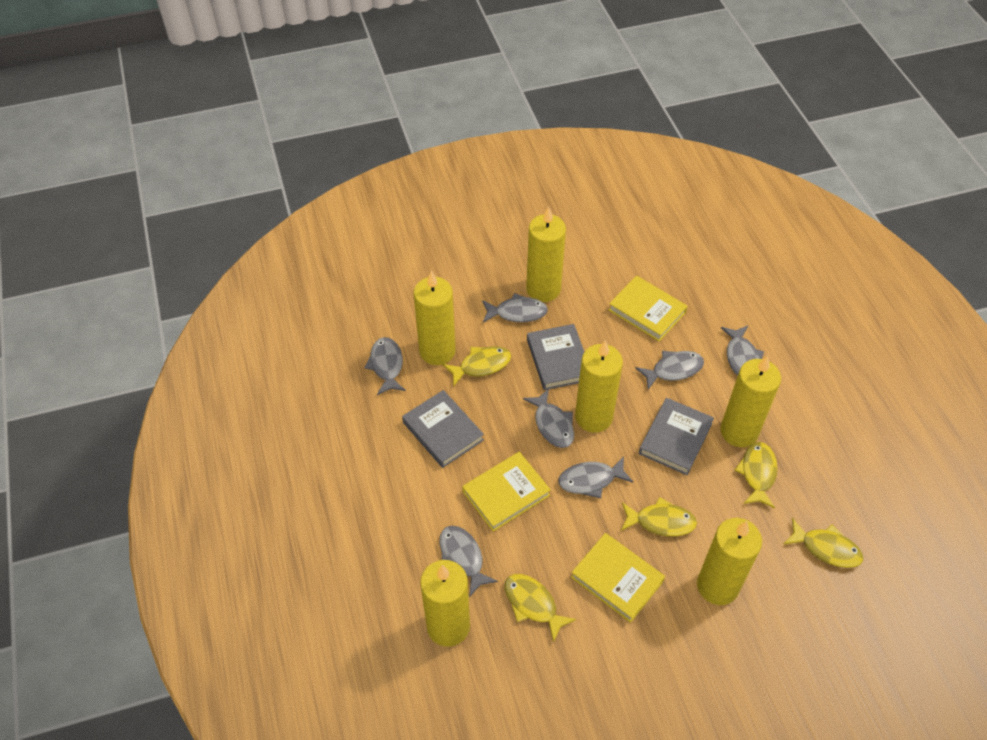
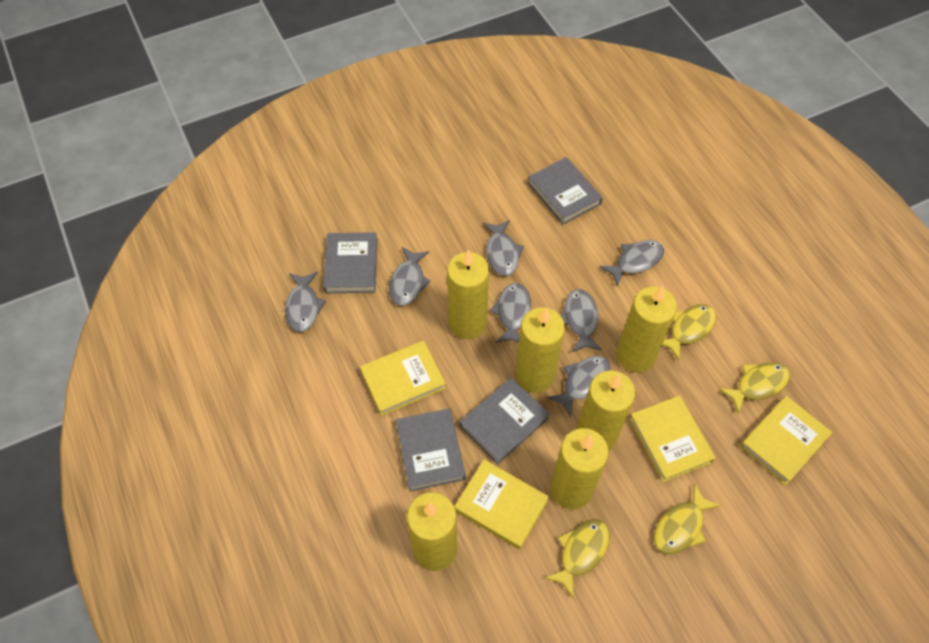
grey book: 3 -> 4
yellow book: 3 -> 4
yellow fish: 5 -> 4

